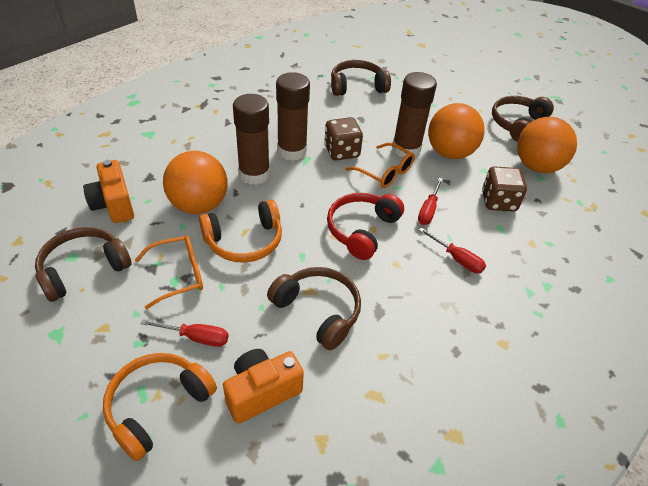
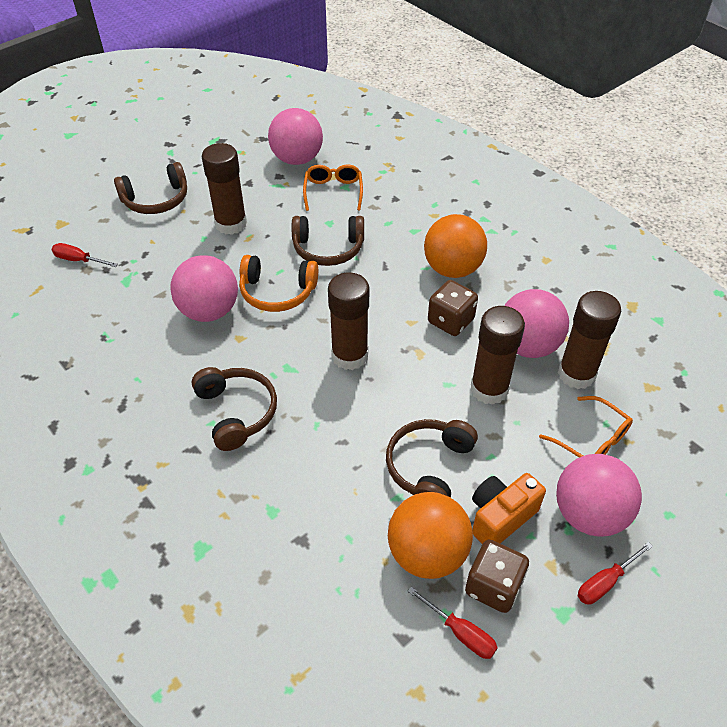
brown glue stick: 3 -> 4
orange ball: 3 -> 2
orange camera: 2 -> 1
orange headphones: 2 -> 1
pink ball: 0 -> 4
red headphones: 1 -> 0

